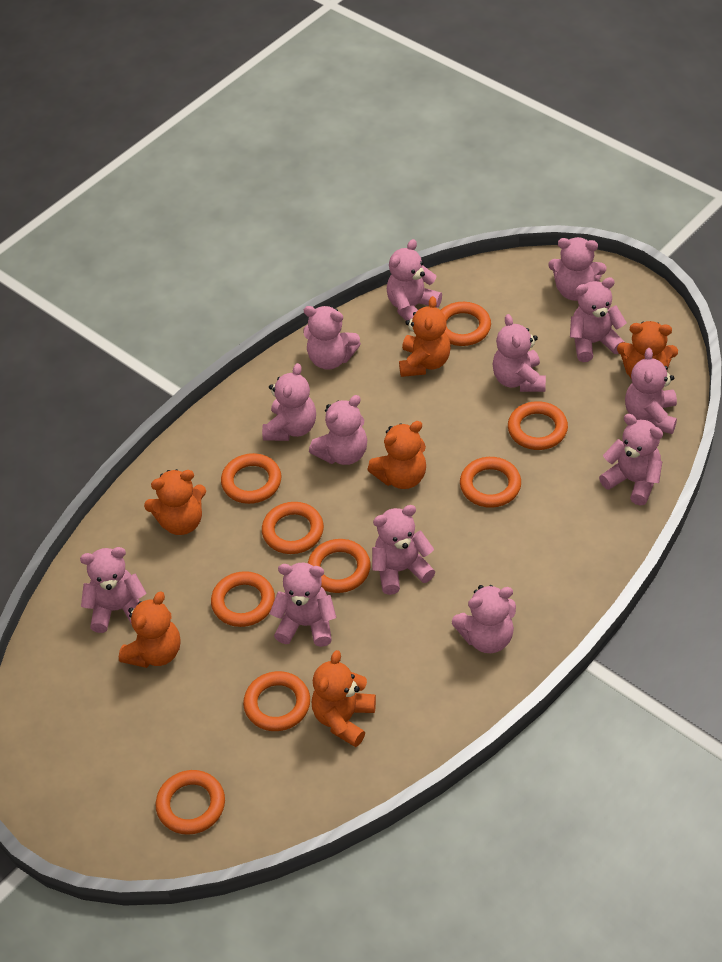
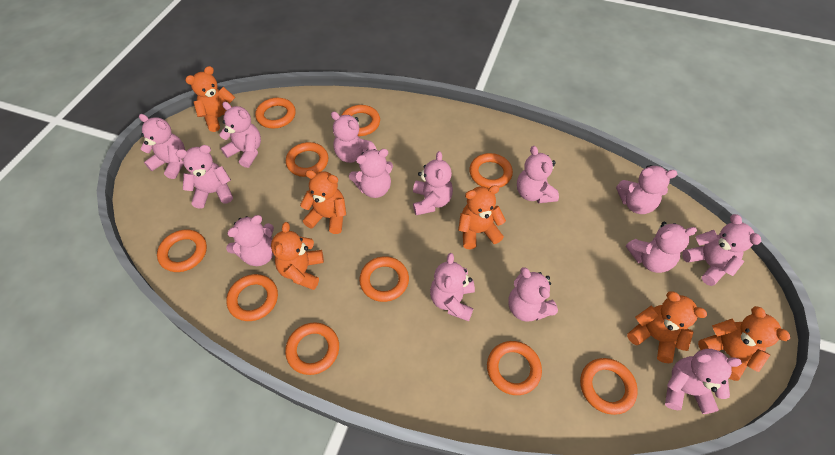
orange ring: 9 -> 10
pink teddy bear: 13 -> 14

